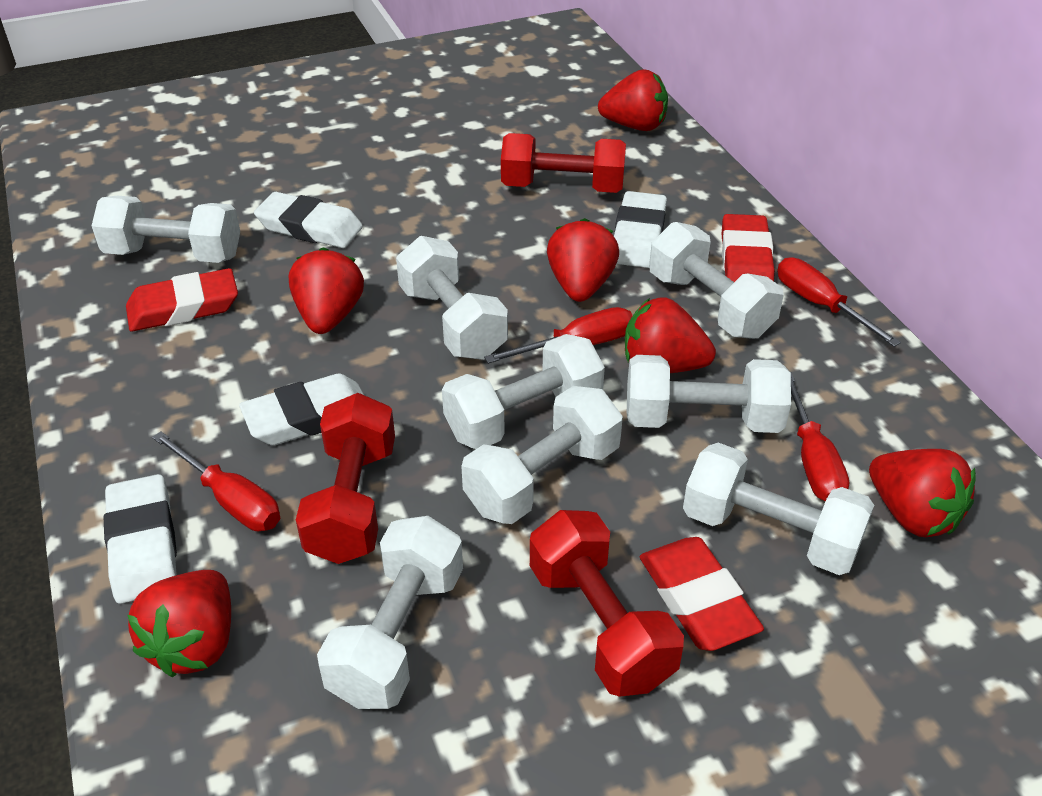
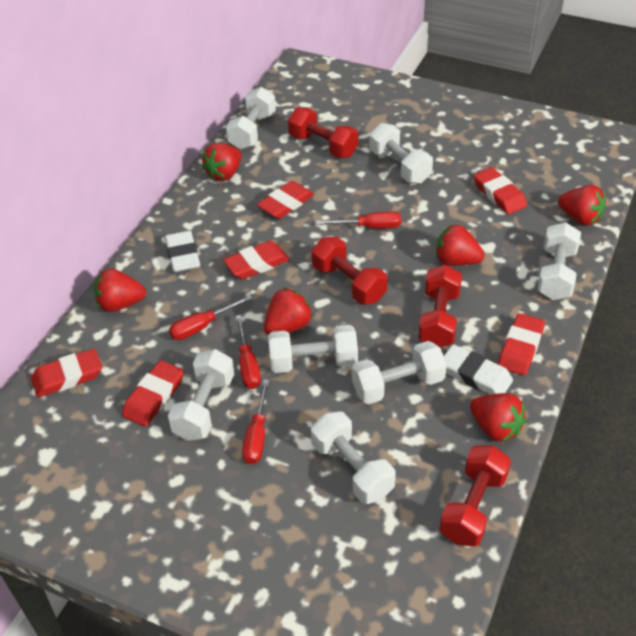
red dumbbell: 3 -> 4
red eraser: 3 -> 6
white dumbbell: 8 -> 7
white eraser: 4 -> 2

